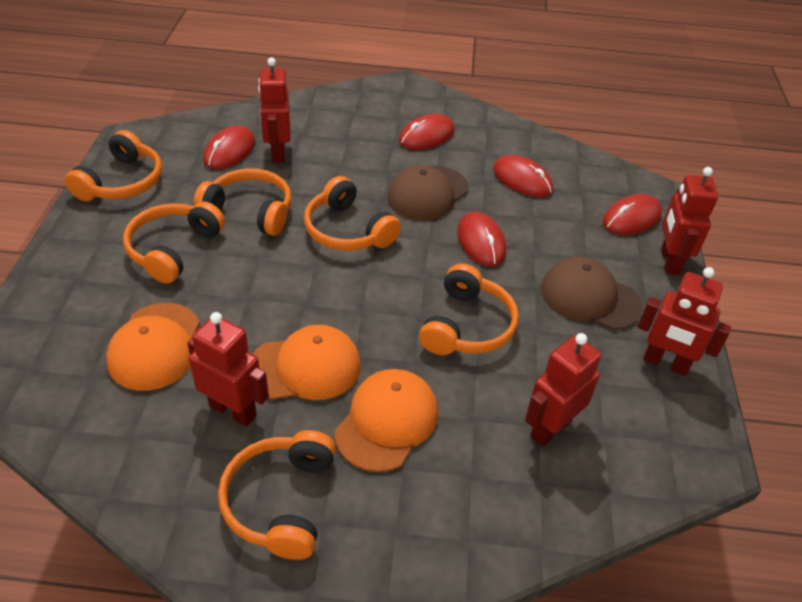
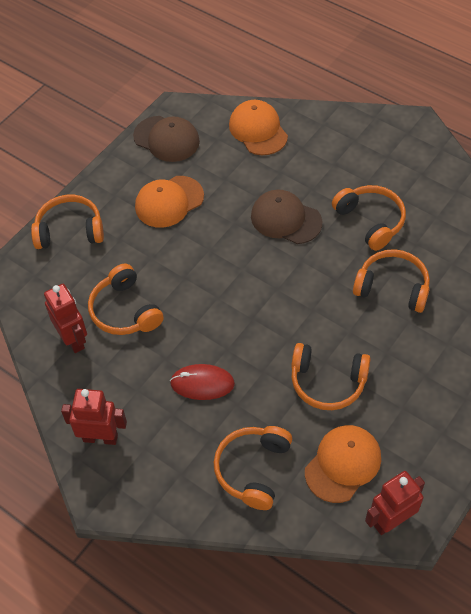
red mouse: 5 -> 1
red robot: 5 -> 3

